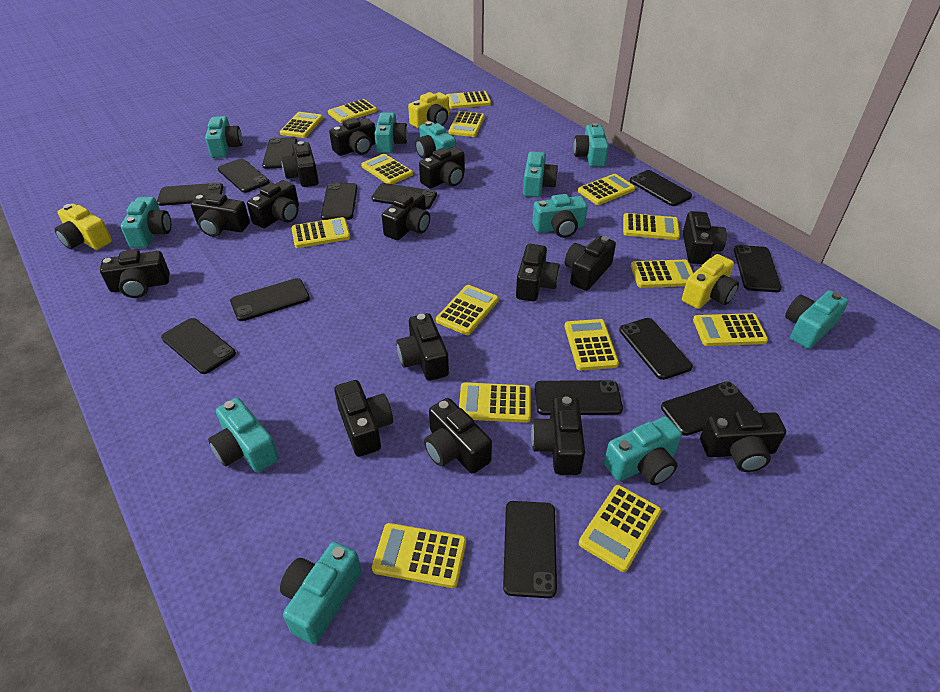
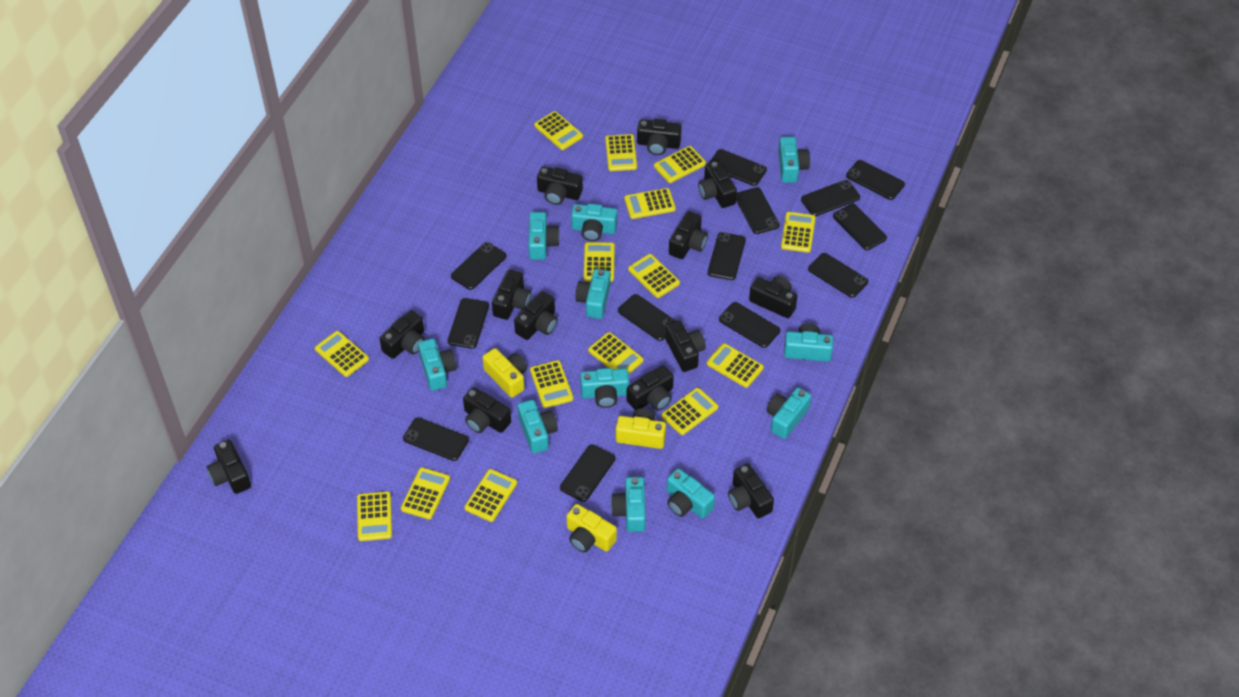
black camera: 15 -> 13

